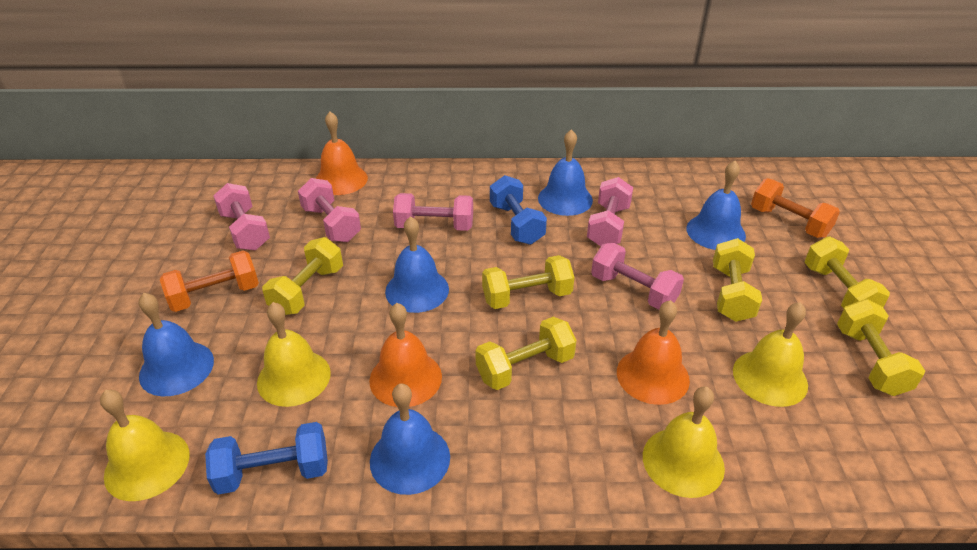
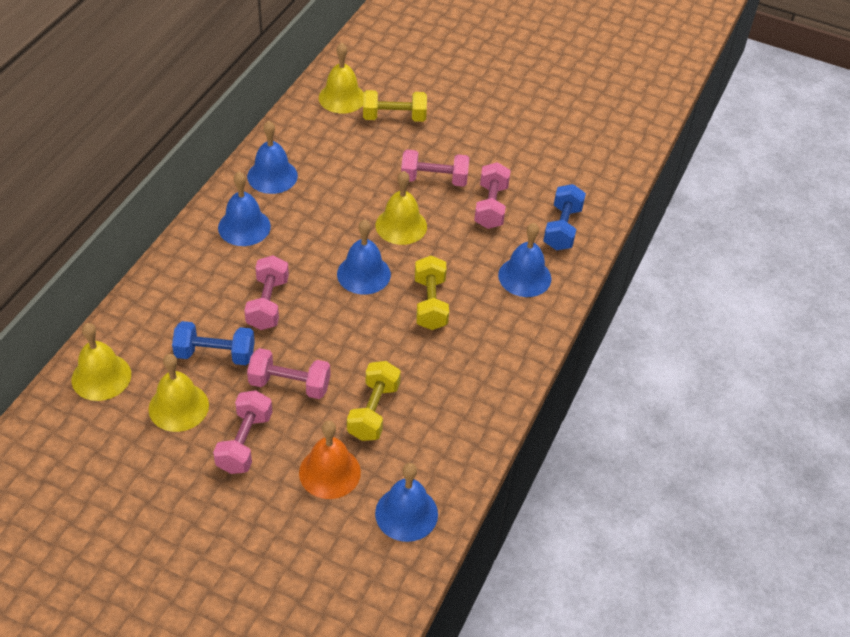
orange bell: 3 -> 1
orange dumbbell: 2 -> 0
yellow dumbbell: 6 -> 3

